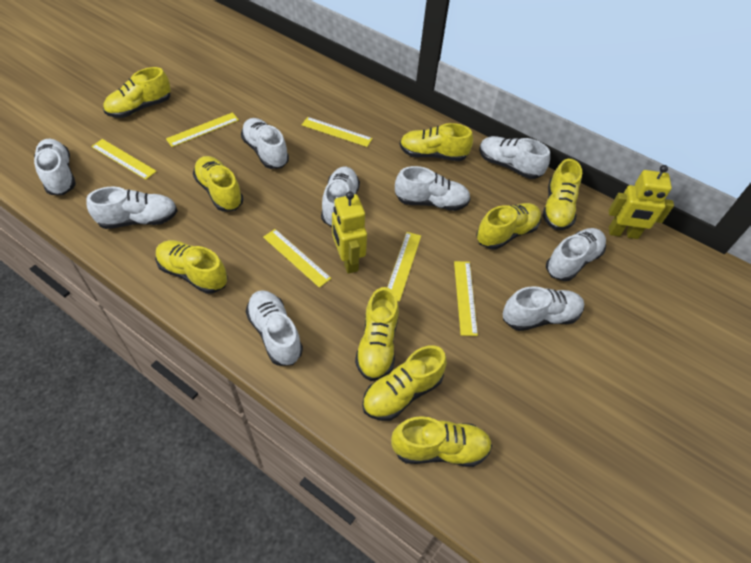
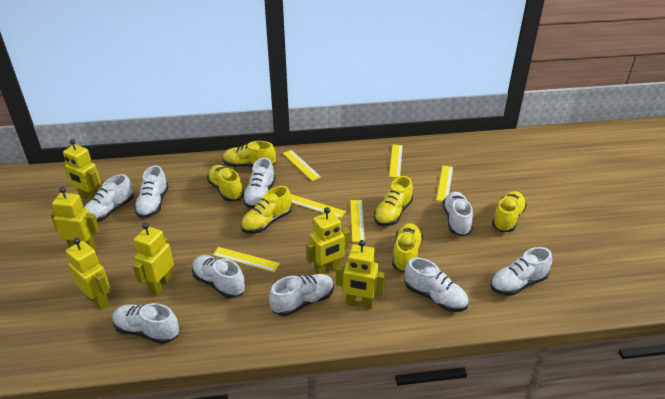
yellow robot: 2 -> 6
yellow shoe: 9 -> 6

